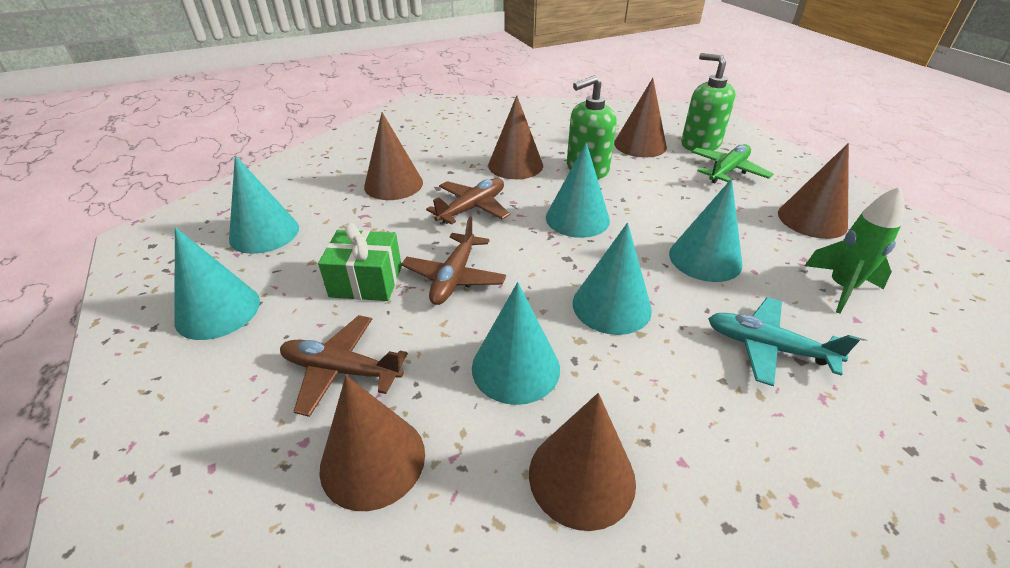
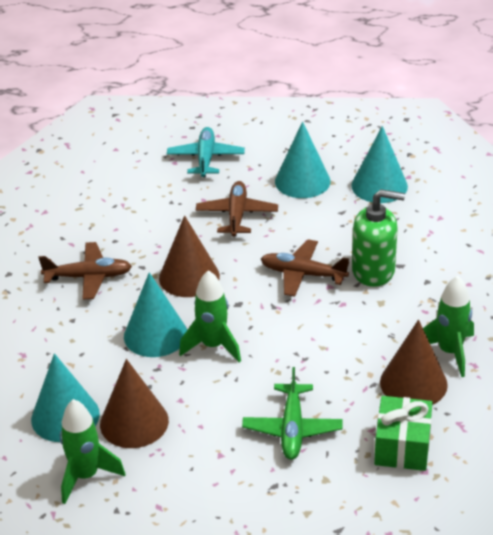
brown cone: 6 -> 3
green rocket: 1 -> 3
green soap dispenser: 2 -> 1
turquoise cone: 6 -> 4

